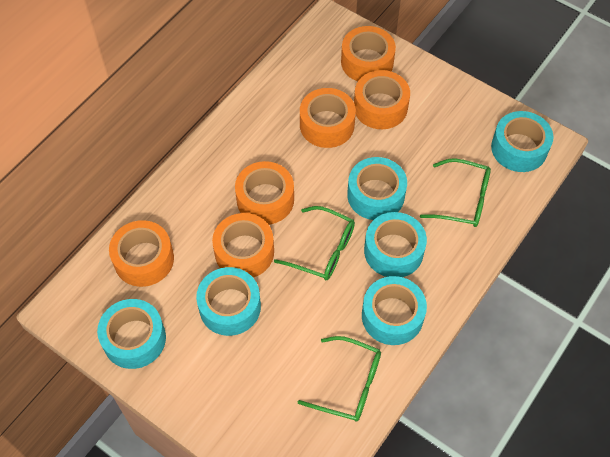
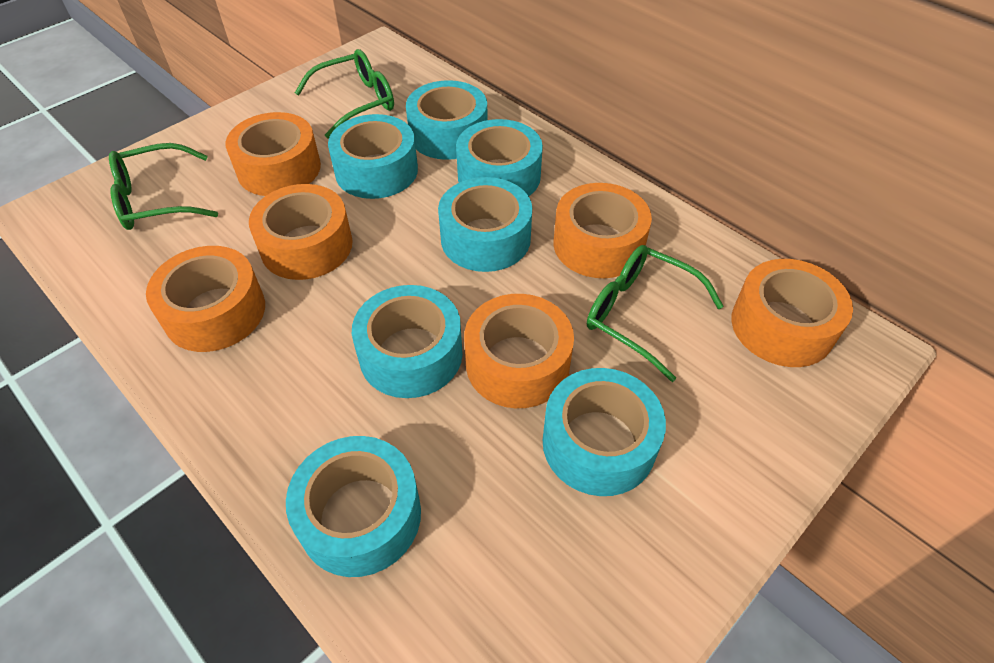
turquoise tape: 6 -> 7

